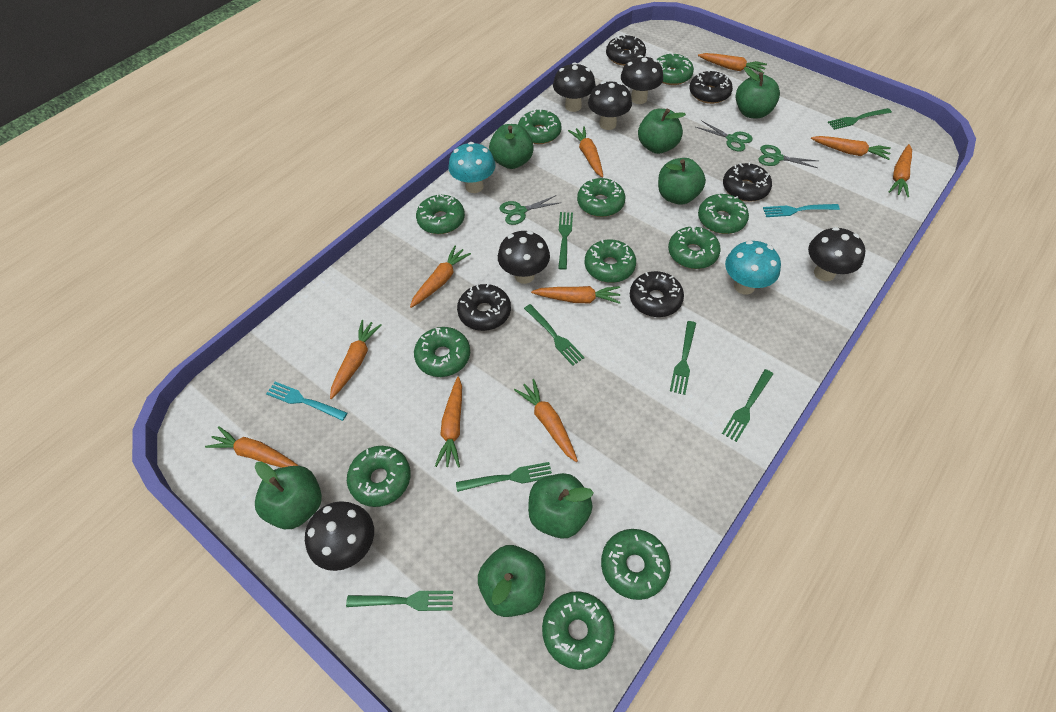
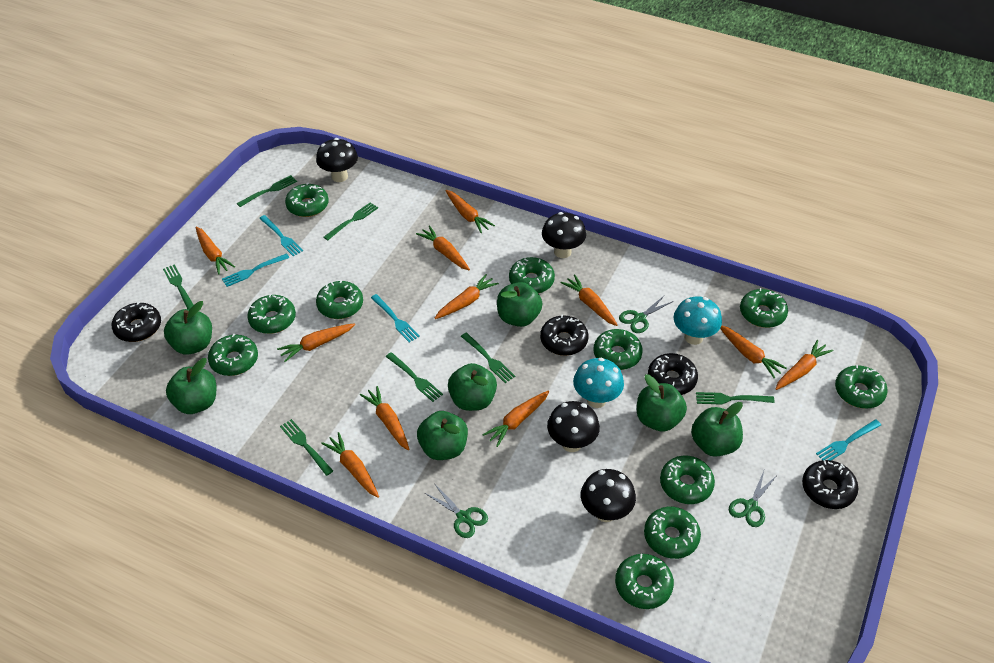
black donut: 5 -> 4
black mushroom: 6 -> 4
orange carrot: 10 -> 11
turquoise fork: 2 -> 4

